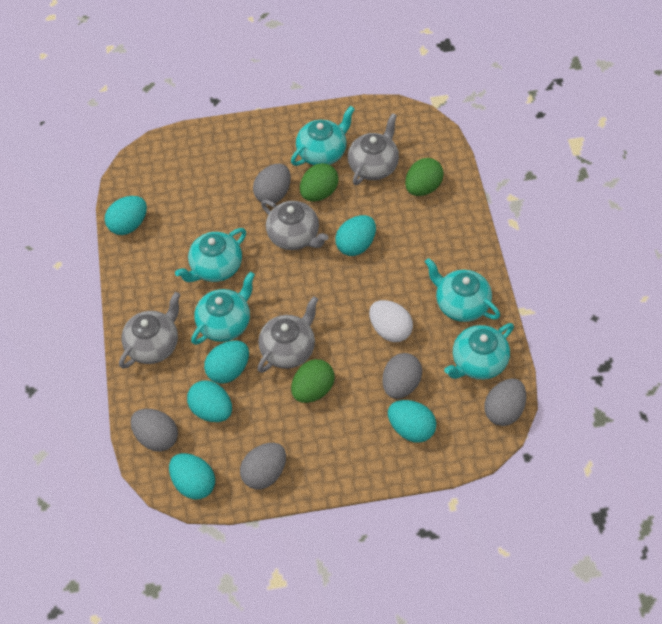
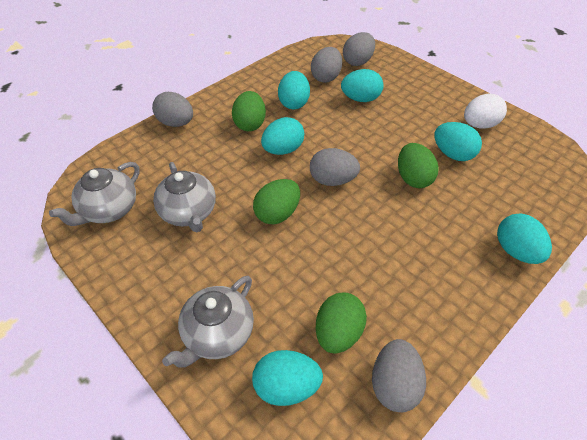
green egg: 3 -> 4
grey teapot: 4 -> 3
turquoise teapot: 5 -> 0

